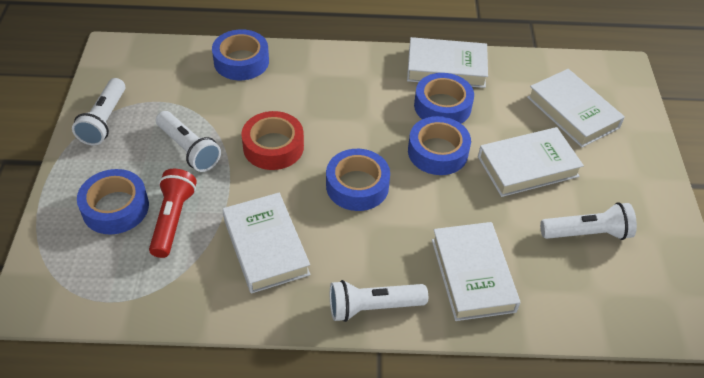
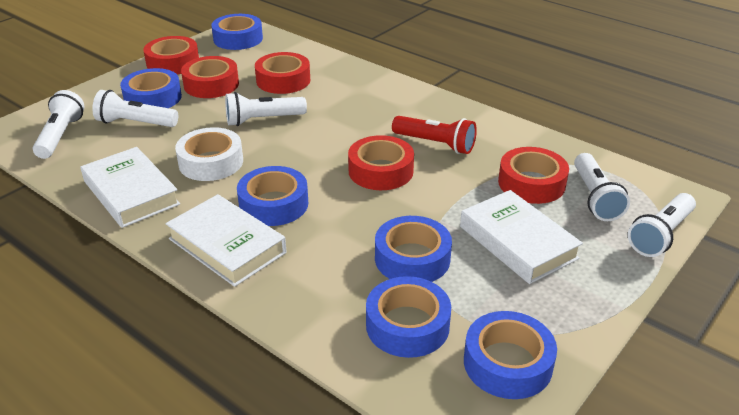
blue tape: 5 -> 6
red tape: 1 -> 5
white book: 5 -> 3
white flashlight: 4 -> 5
white tape: 0 -> 1

